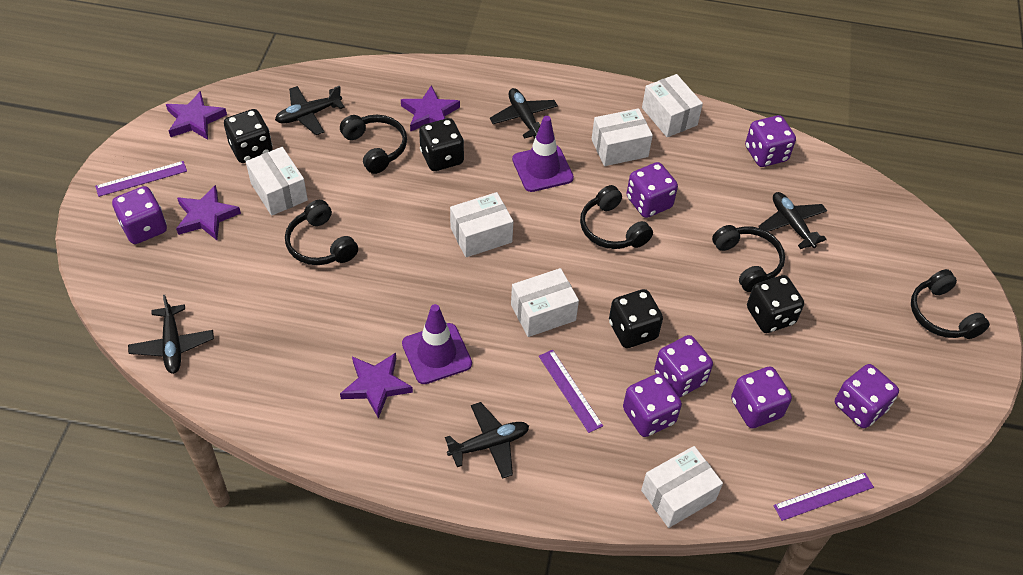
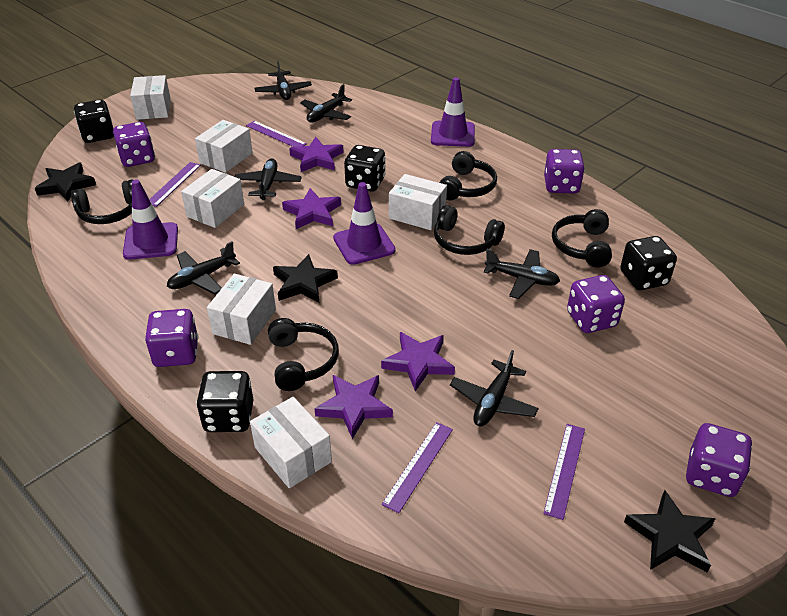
black plane: 5 -> 6
black star: 0 -> 3
purple dice: 7 -> 5
purple ruler: 3 -> 4
purple traffic cone: 2 -> 3

